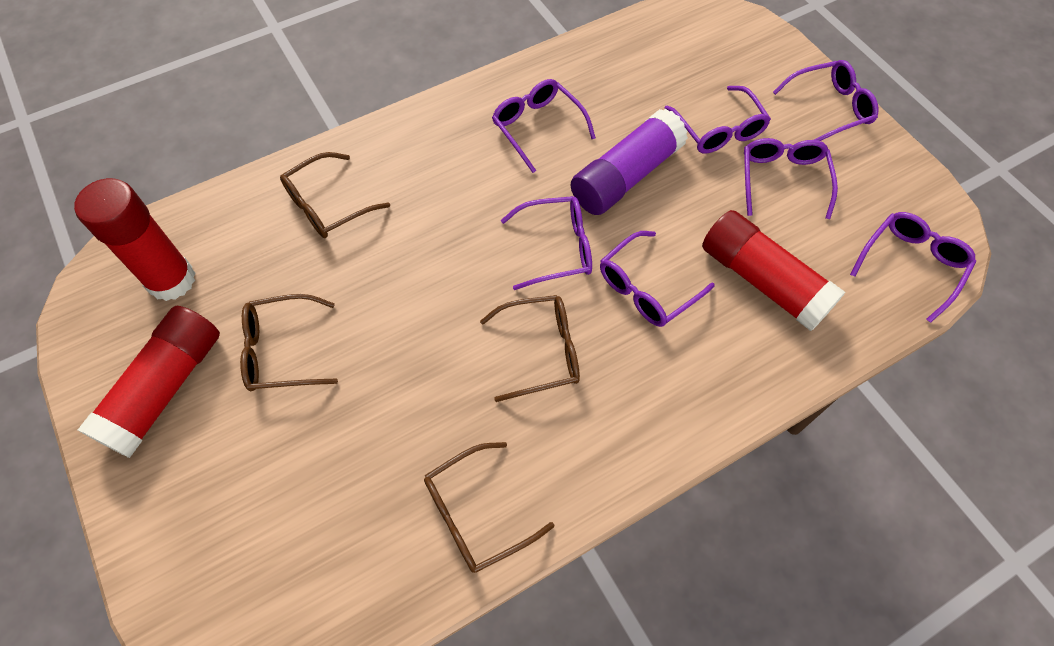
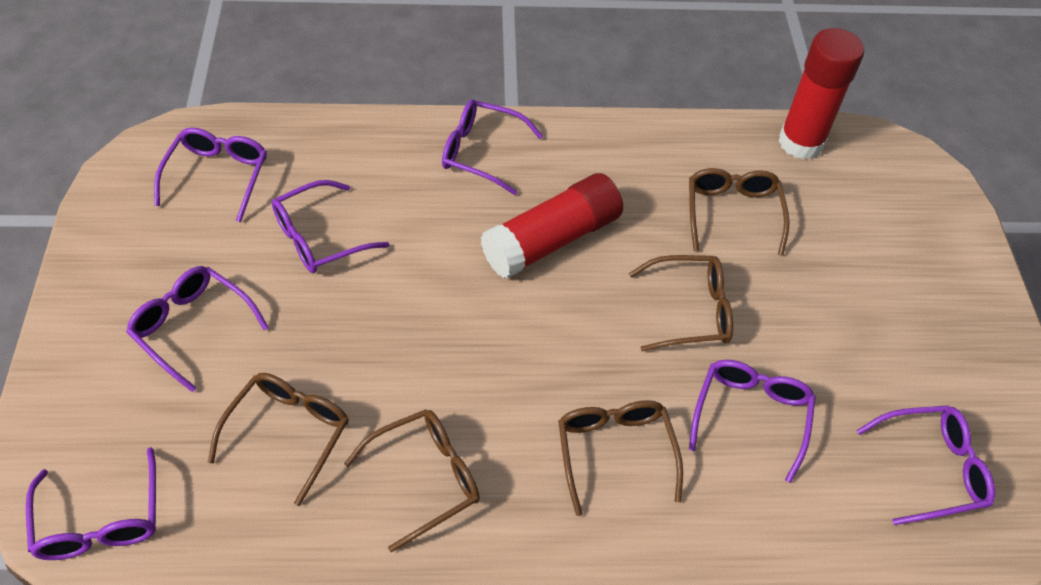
brown glasses: 4 -> 5
purple glue stick: 1 -> 0
red glue stick: 3 -> 2

